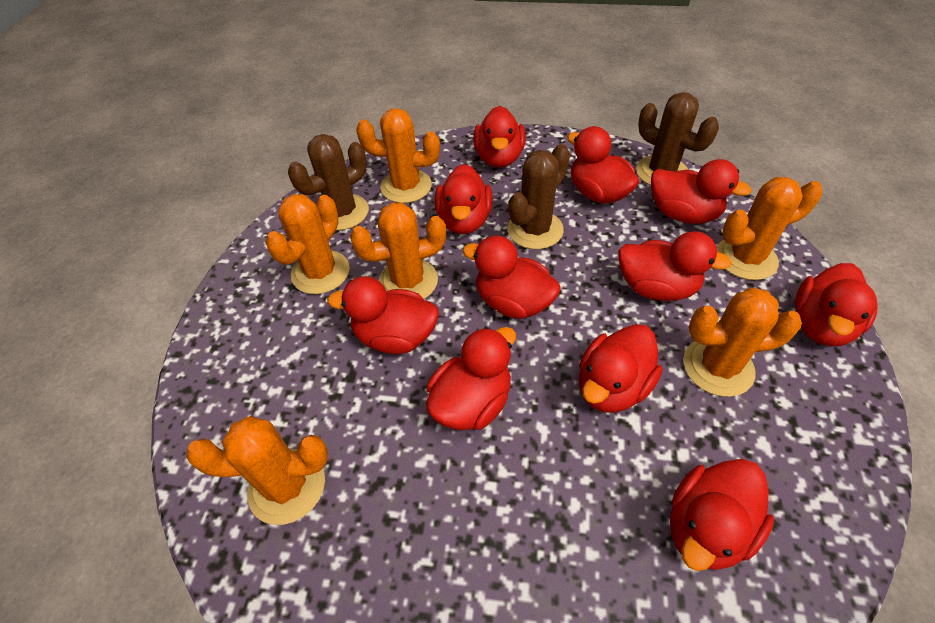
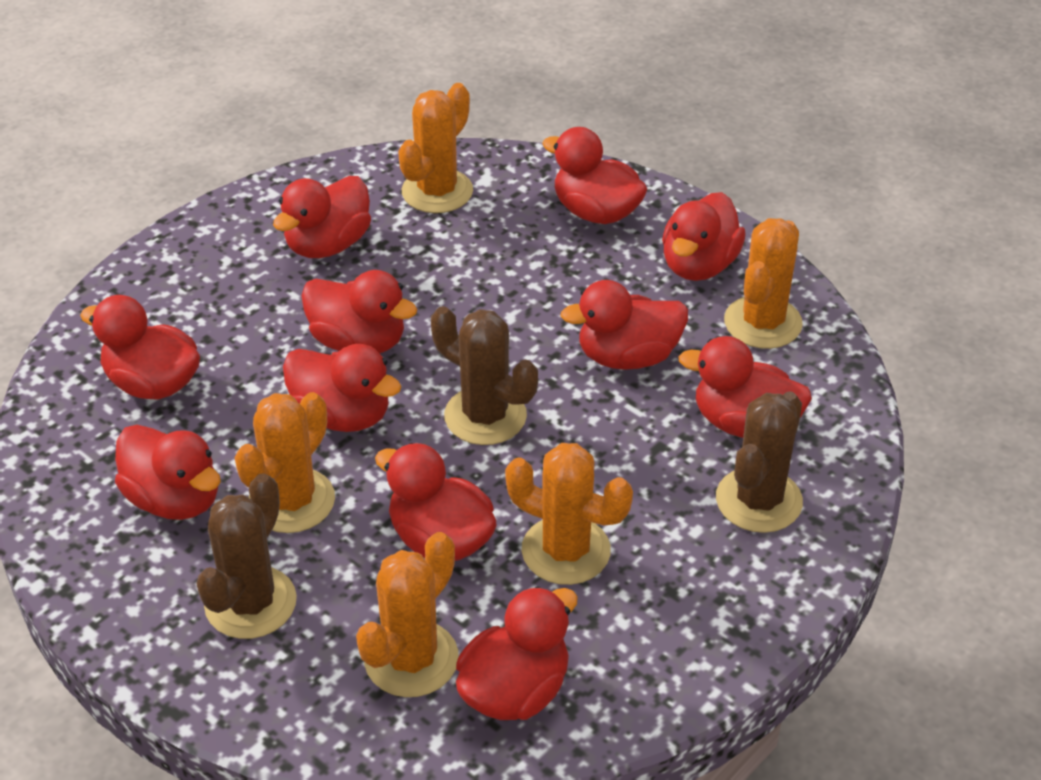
orange cactus: 6 -> 5

